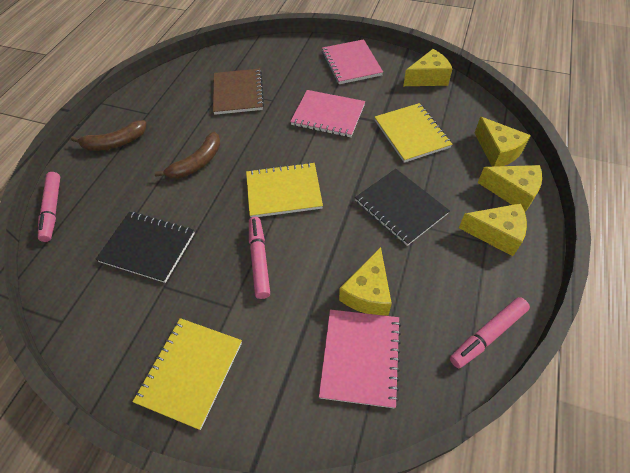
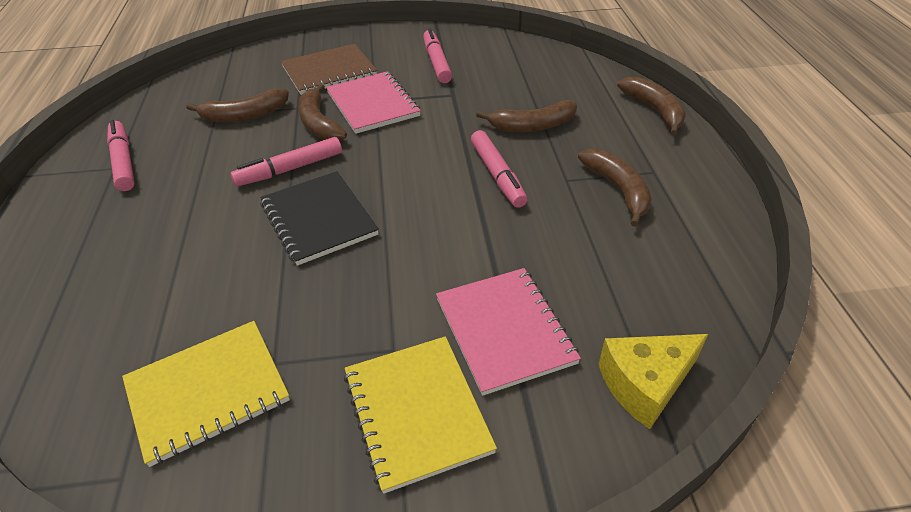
black notebook: 2 -> 1
brown banana: 2 -> 5
pink marker: 3 -> 4
pink notebook: 3 -> 2
yellow cheese: 5 -> 1
yellow notebook: 3 -> 2

